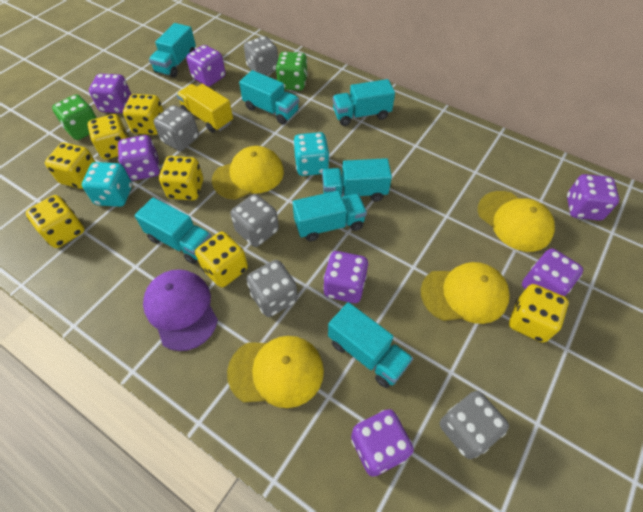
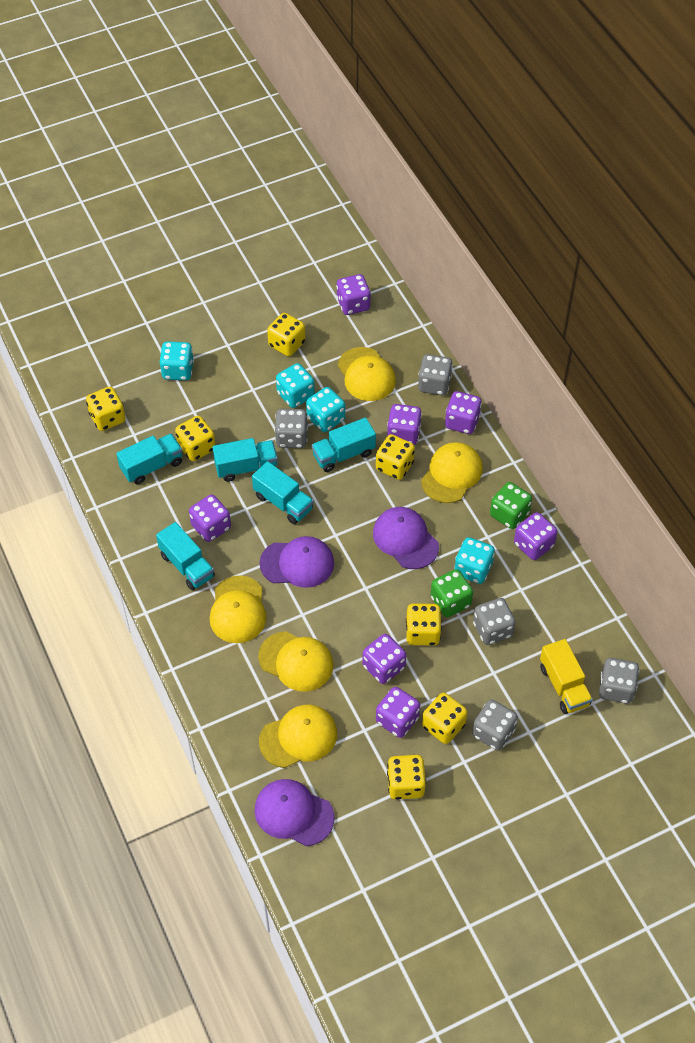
purple cap: 1 -> 3
turquoise dice: 2 -> 4
turquoise truck: 7 -> 5
yellow cap: 4 -> 5

